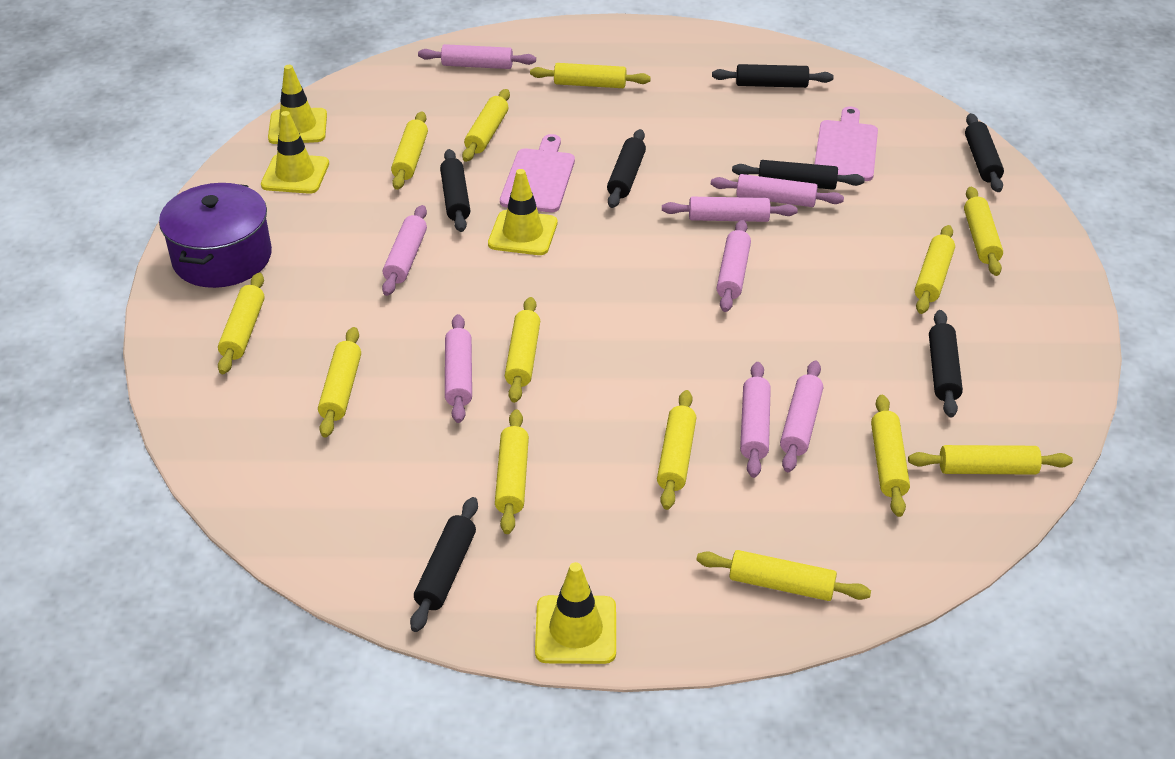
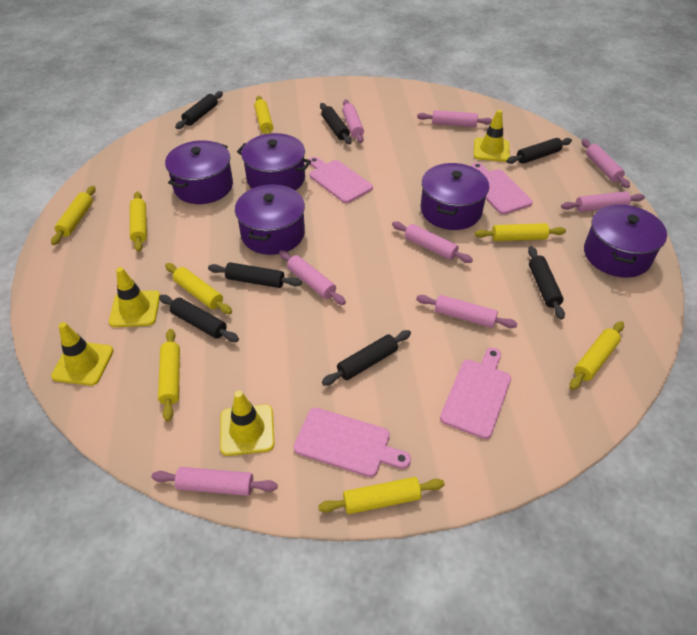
pink cutting board: 2 -> 4
purple pot: 1 -> 5
yellow rolling pin: 13 -> 8

